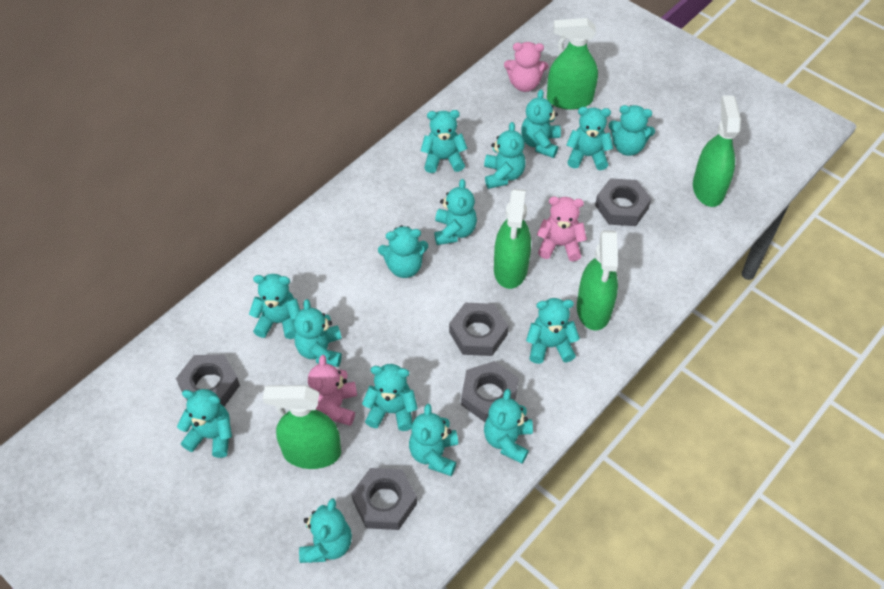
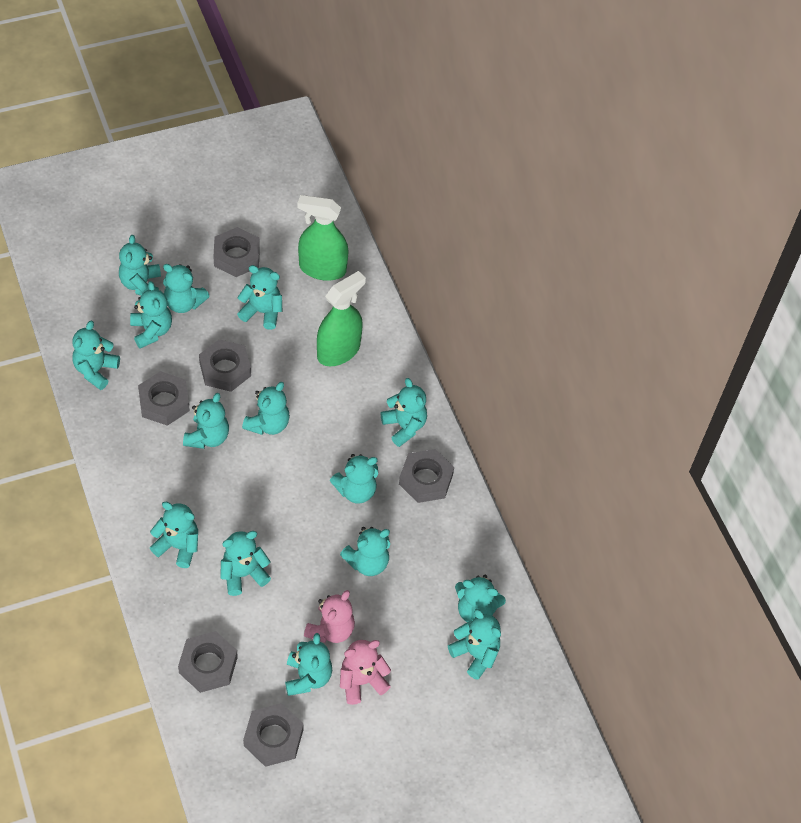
green spray bottle: 5 -> 2
grey nut: 5 -> 6
pink teddy bear: 3 -> 2

